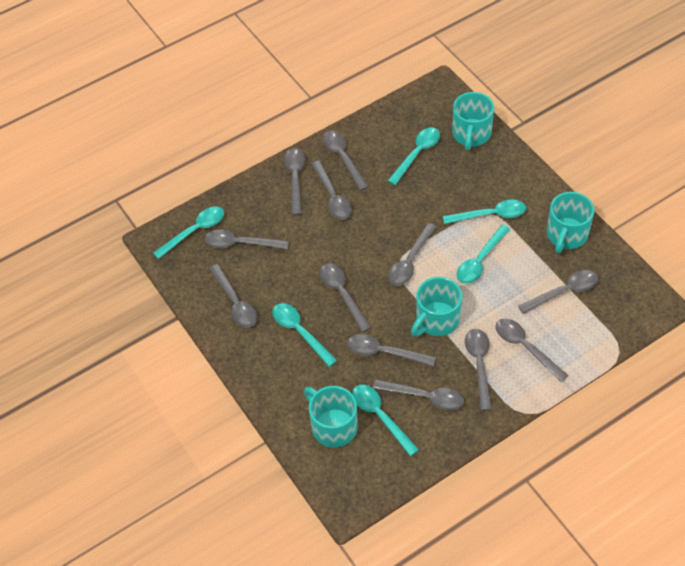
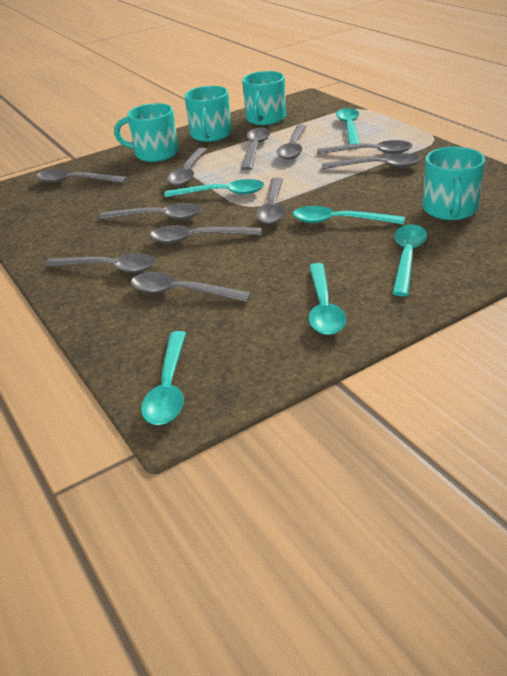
grey spoon: 12 -> 11

